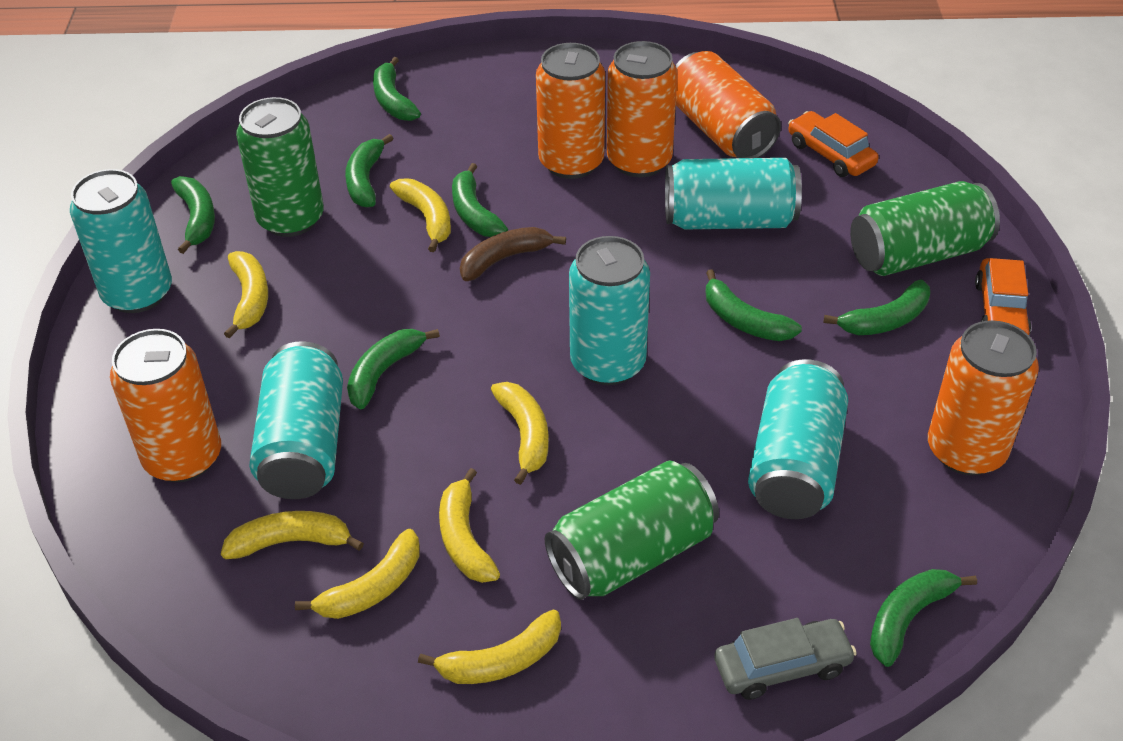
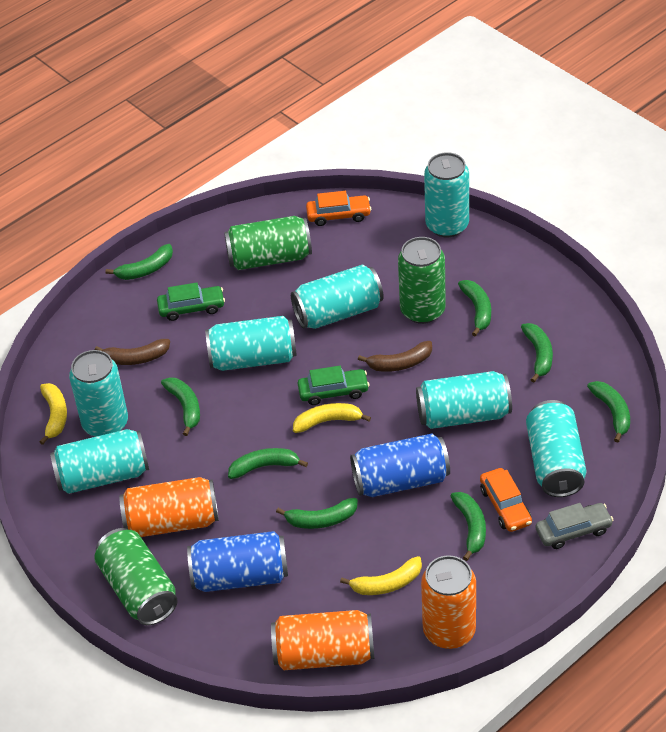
blue can: 0 -> 2
brown banana: 1 -> 2
green car: 0 -> 2
orange can: 5 -> 3
turquoise can: 5 -> 7
yellow banana: 7 -> 3

